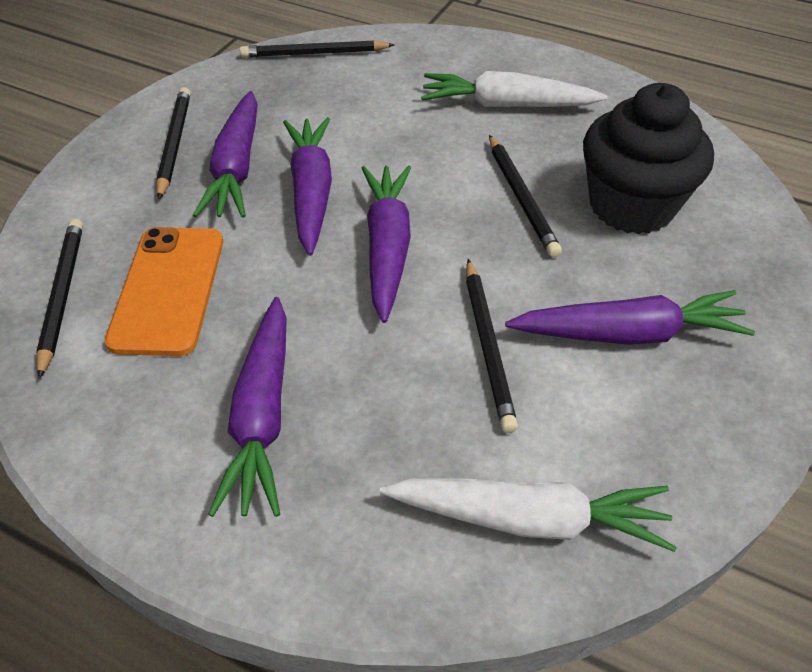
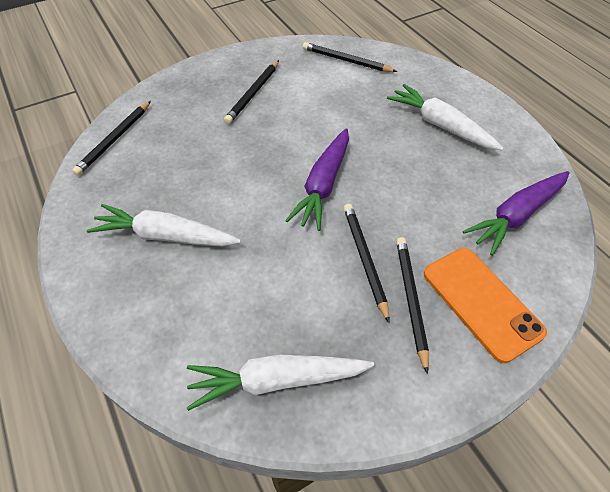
black cupcake: 1 -> 0
purple carrot: 5 -> 2
white carrot: 2 -> 3

